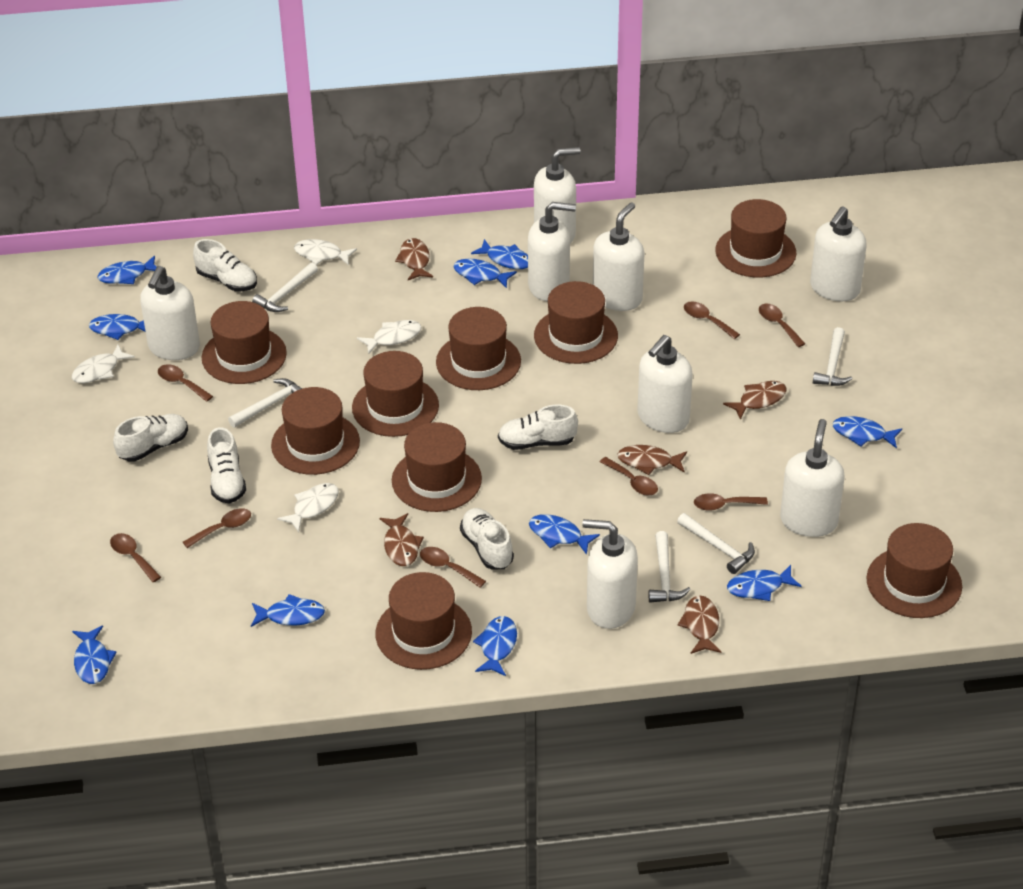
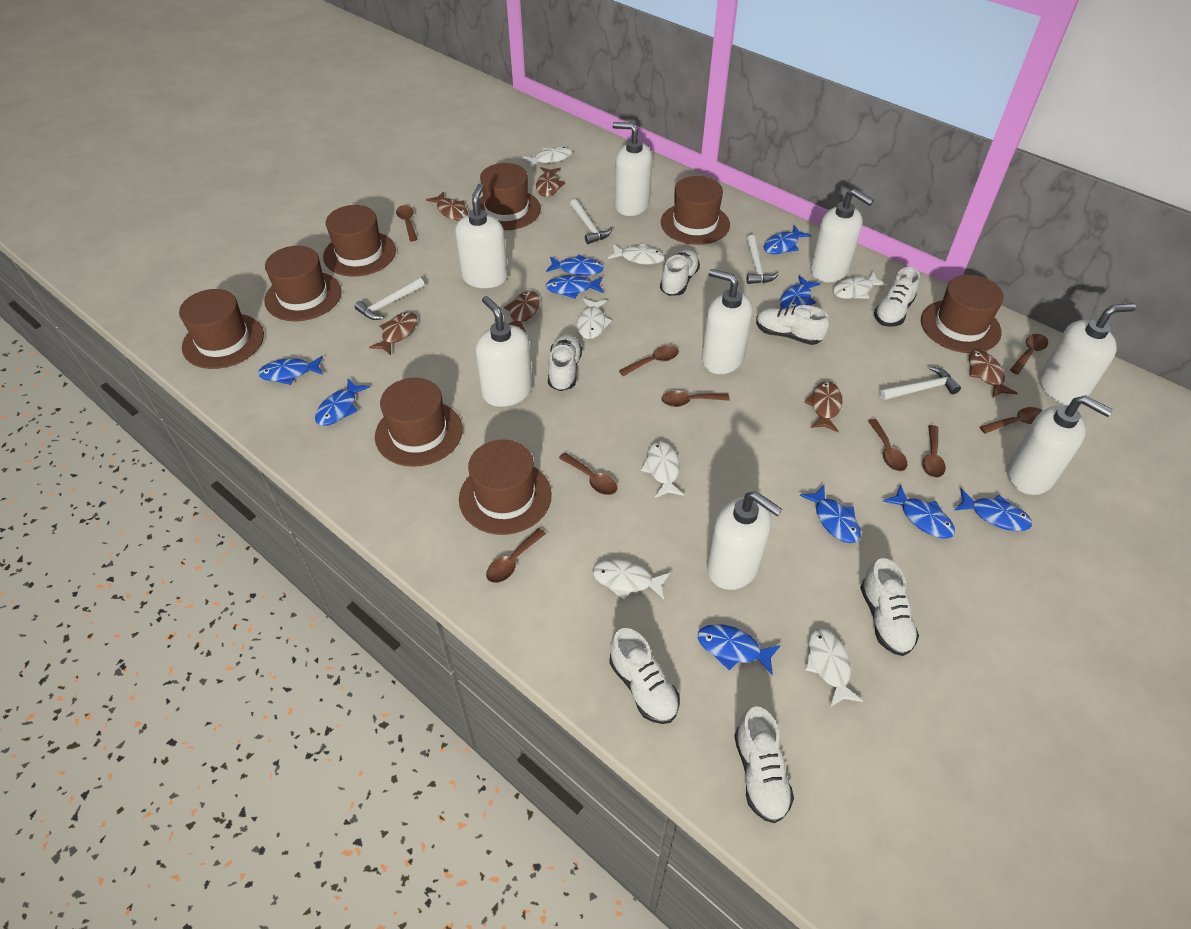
brown fish: 5 -> 6
brown hat: 9 -> 8
brown spoon: 8 -> 9
white fish: 4 -> 7
white hammer: 5 -> 4
white shoe: 5 -> 7

